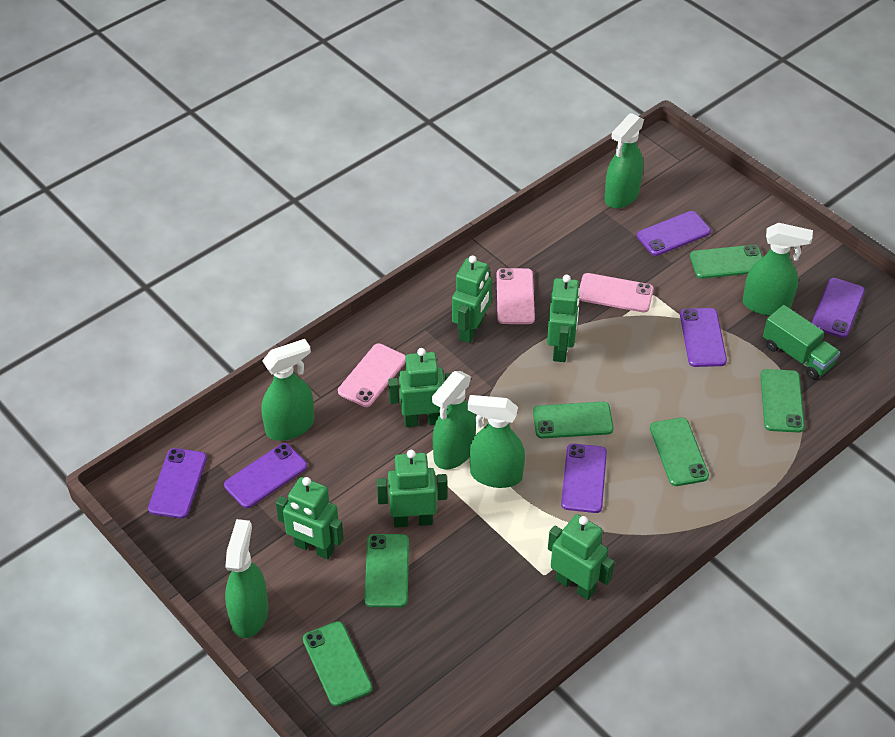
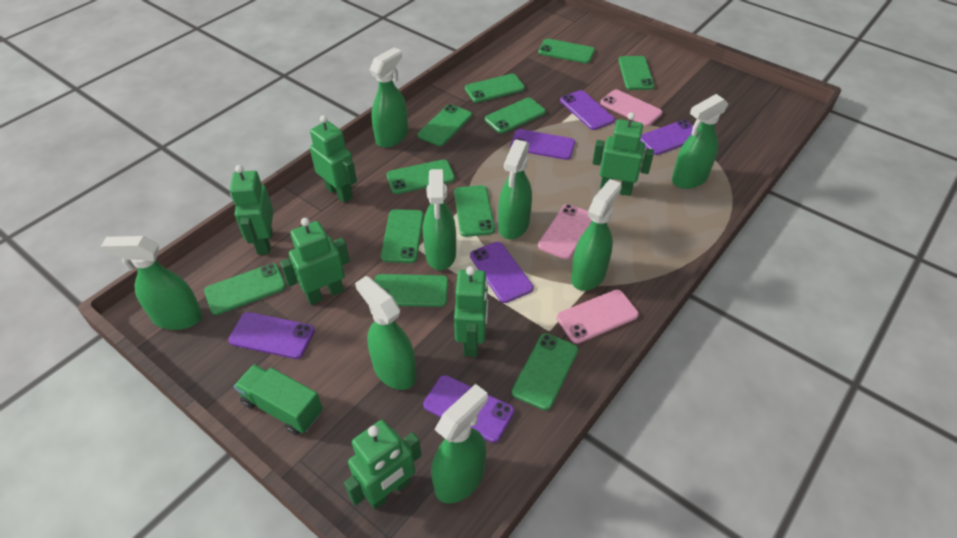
green phone: 6 -> 11
green spray bottle: 6 -> 8

